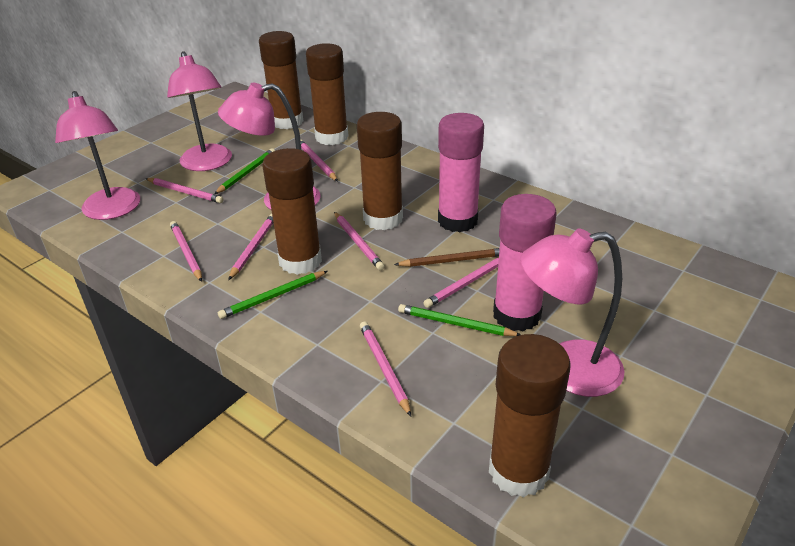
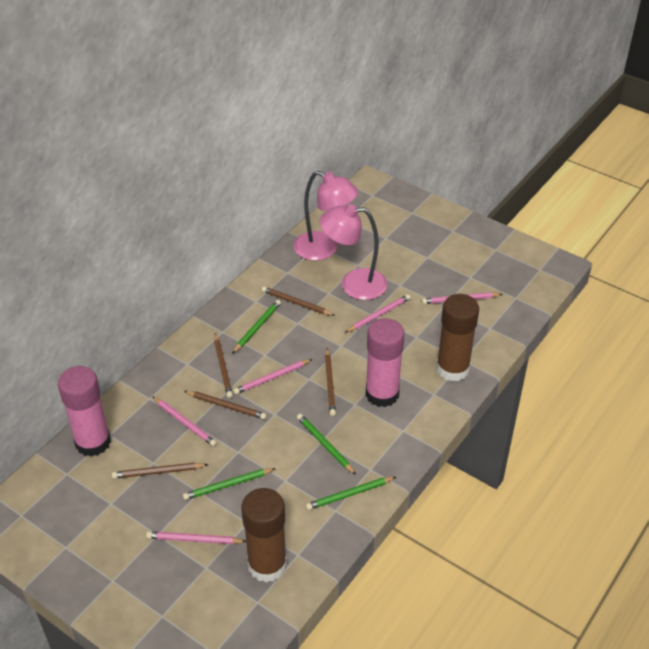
brown glue stick: 5 -> 2
brown pencil: 1 -> 5
green pencil: 3 -> 4
pink lamp: 4 -> 2
pink pencil: 7 -> 5

